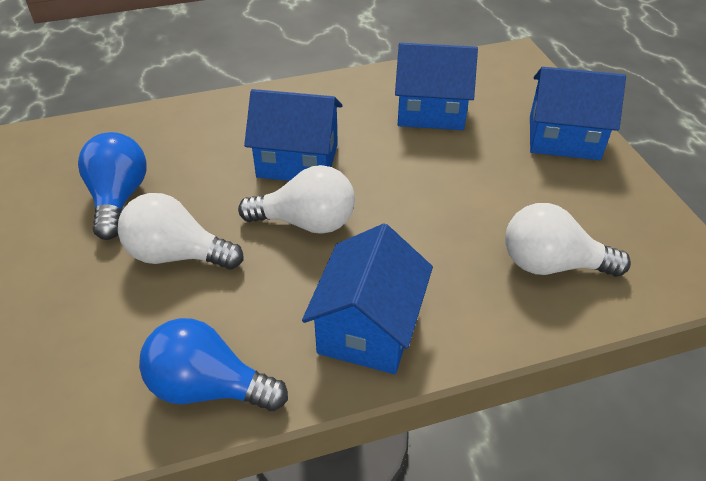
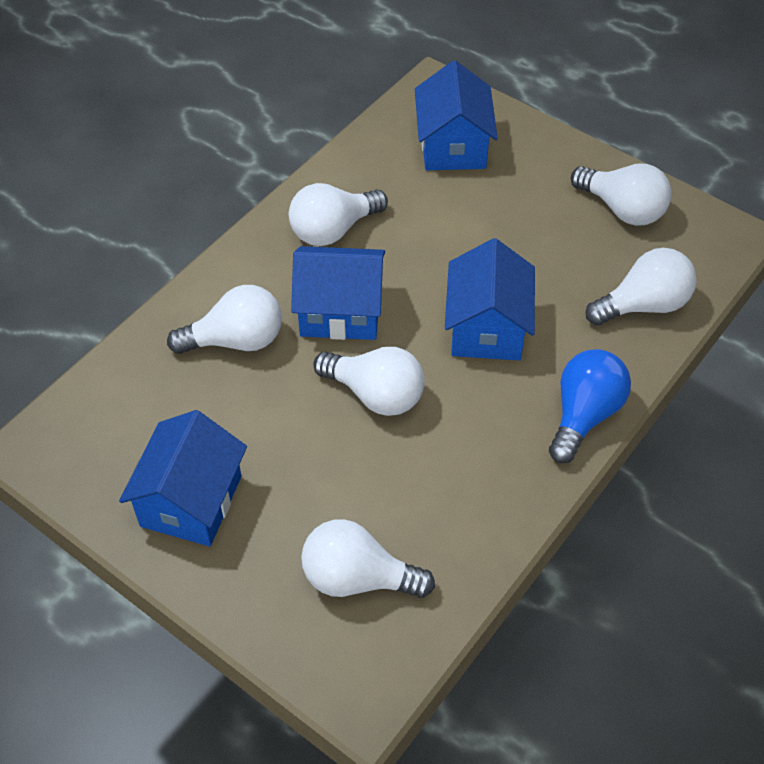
blue light bulb: 2 -> 1
white light bulb: 3 -> 6

